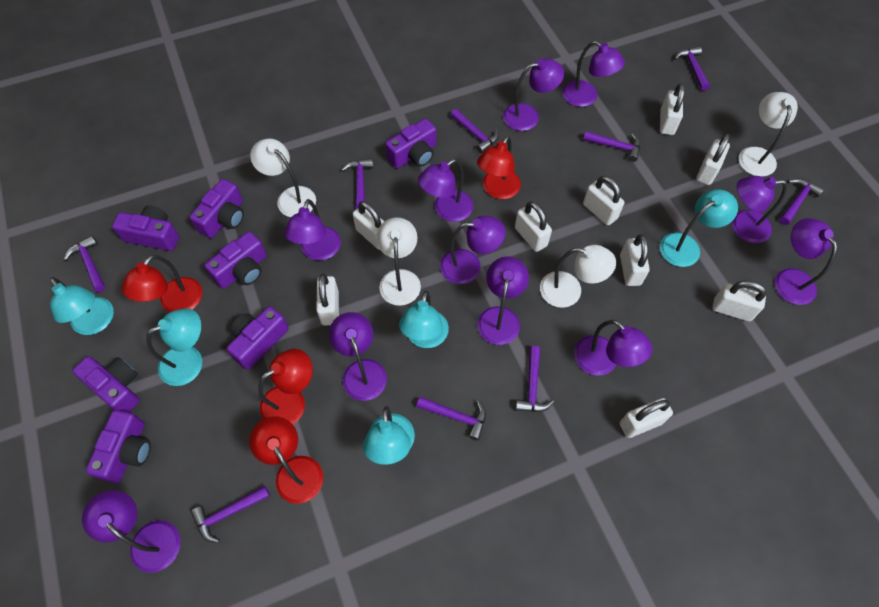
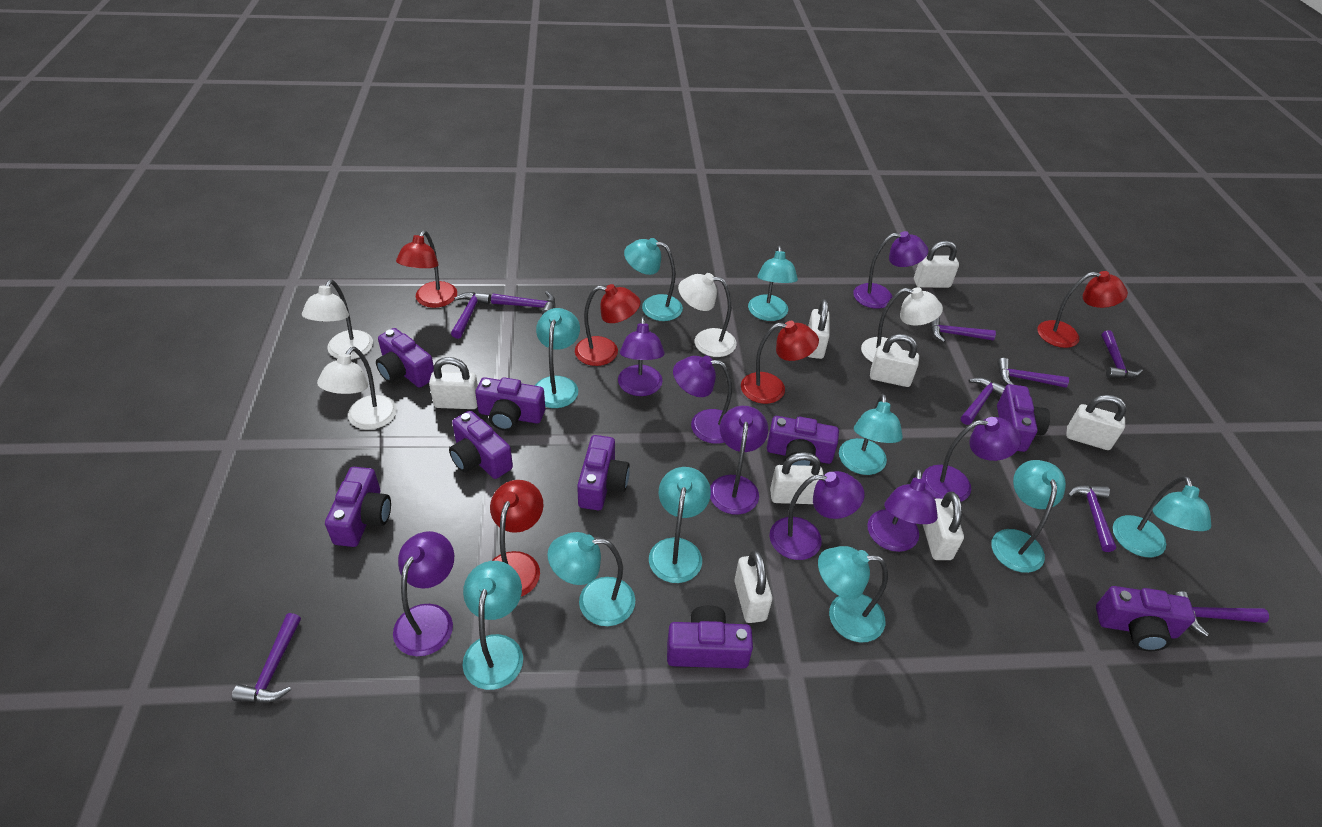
purple camera: 7 -> 9
purple lamp: 11 -> 8
red lamp: 4 -> 5
turquoise lamp: 5 -> 10
white padlock: 9 -> 8

